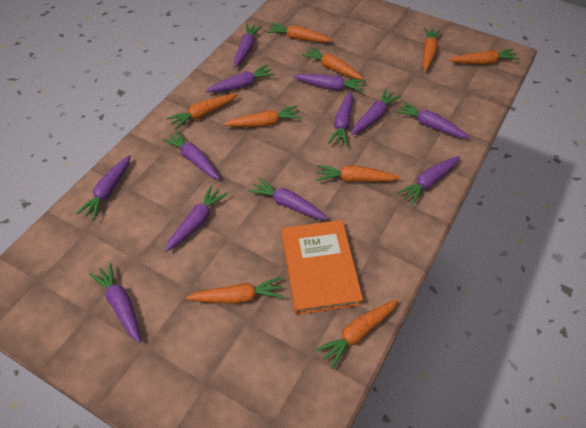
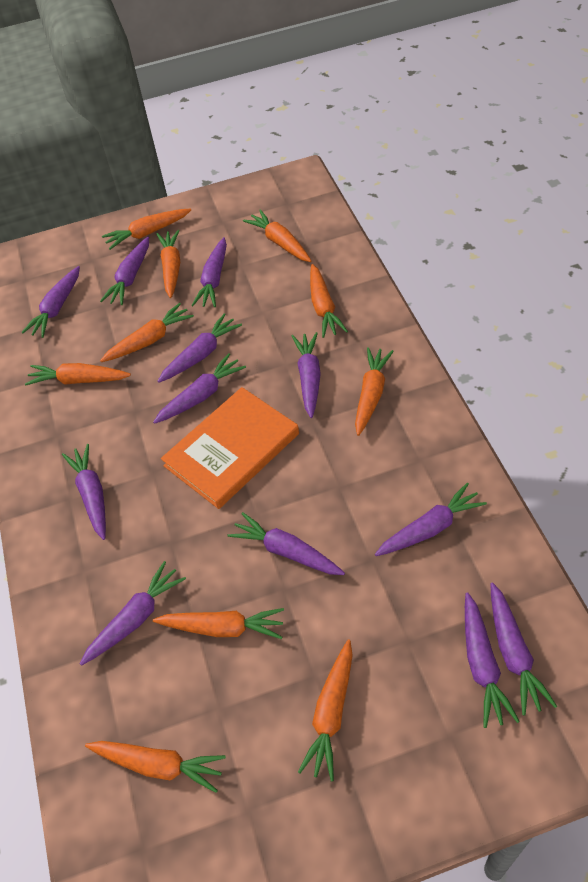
orange carrot: 9 -> 10

